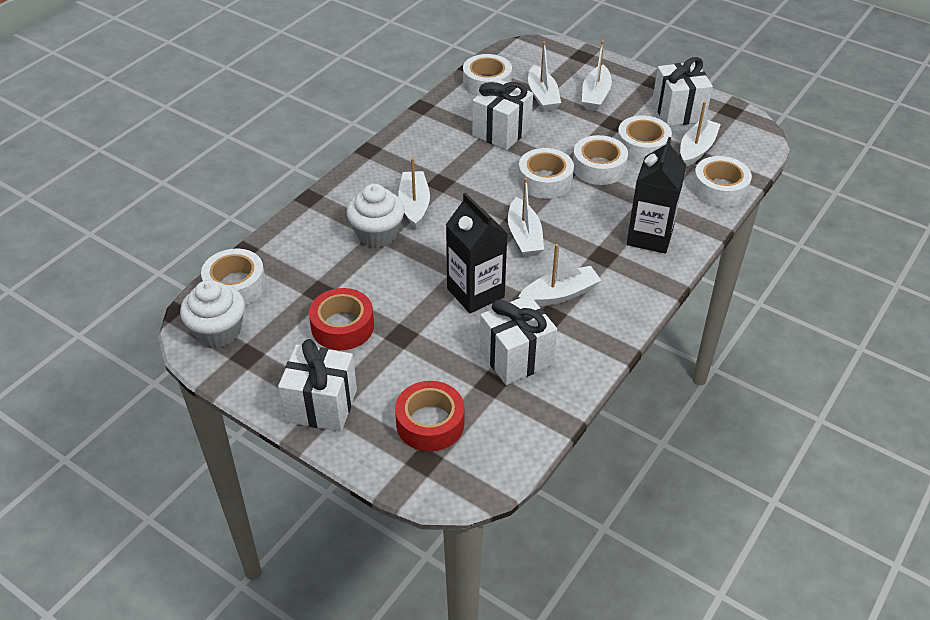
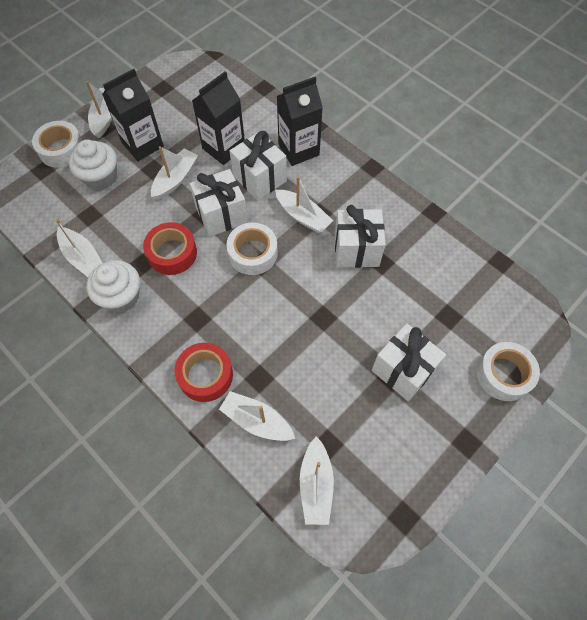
black carton: 2 -> 3
white tape: 6 -> 3

